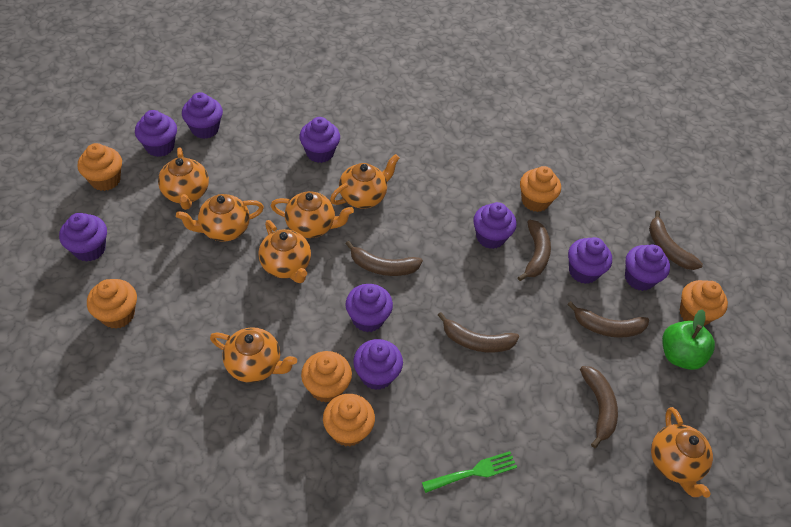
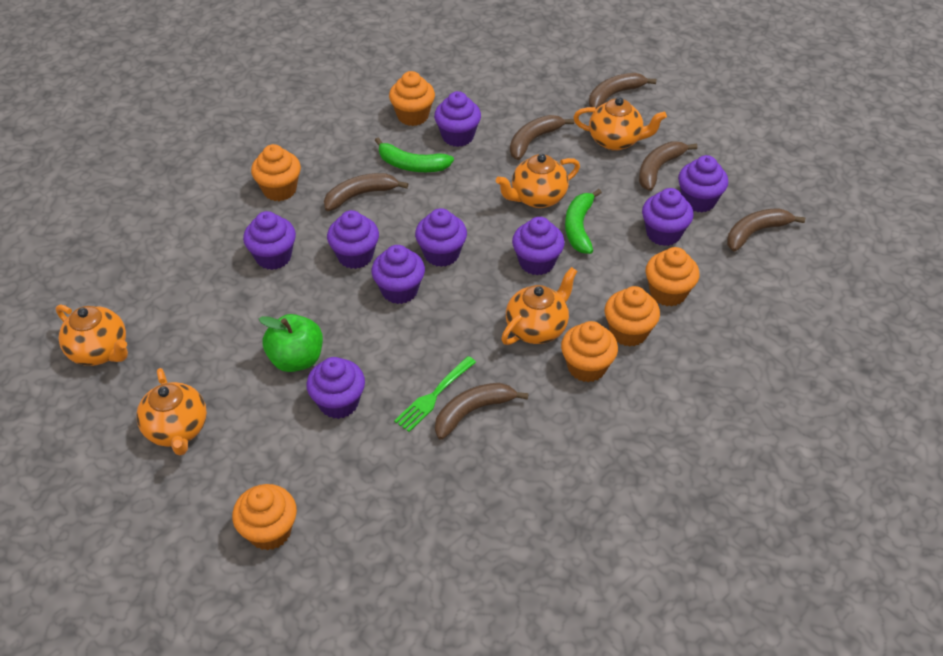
green banana: 0 -> 2
orange teapot: 7 -> 5

